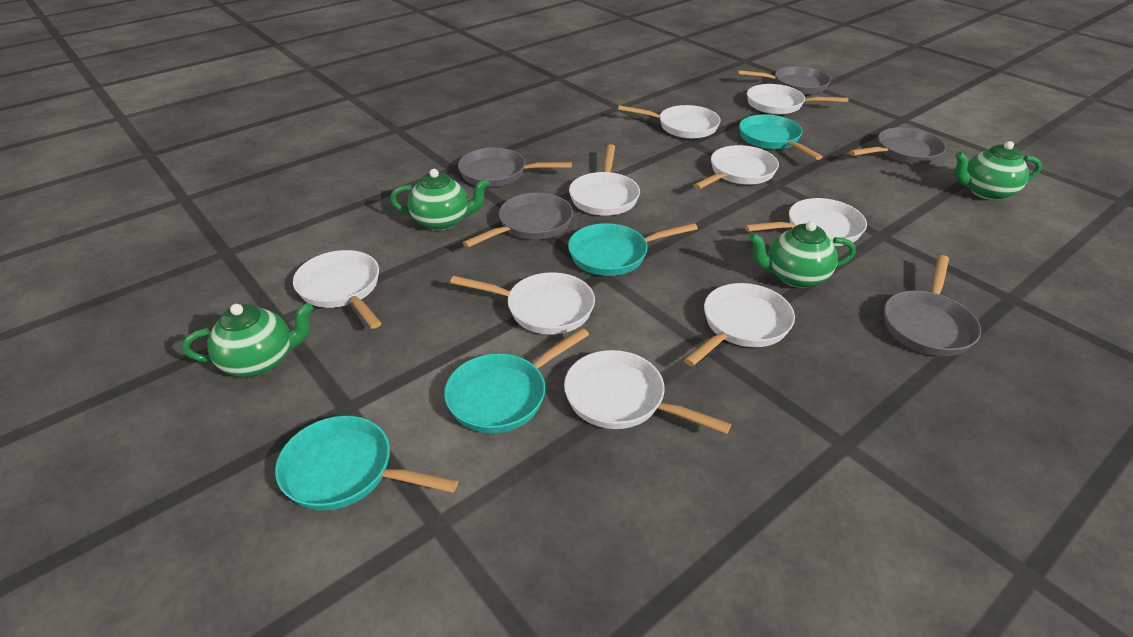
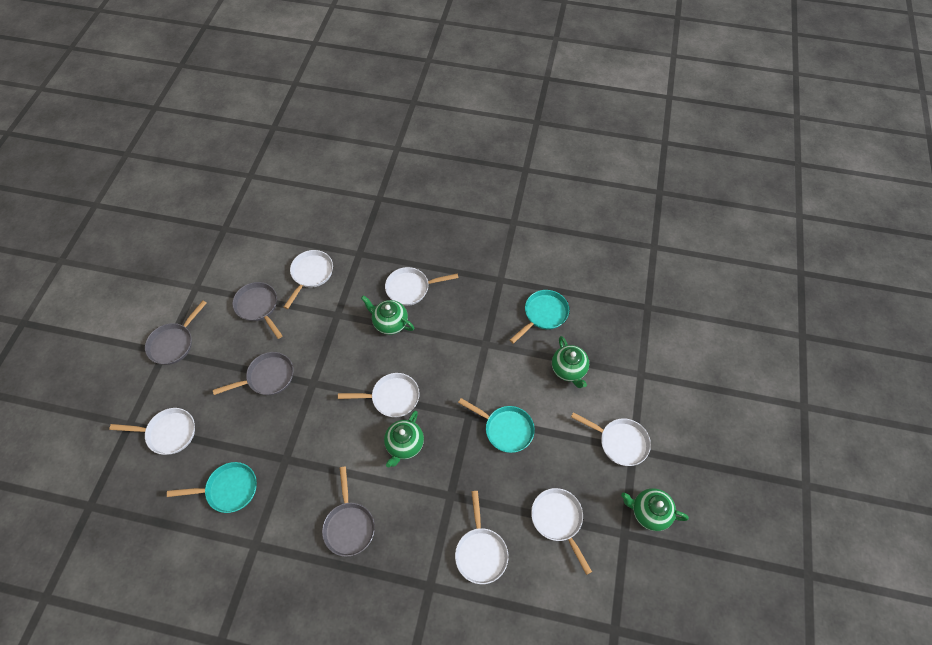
grey pan: 5 -> 4
turquoise pan: 4 -> 3
white pan: 9 -> 7

